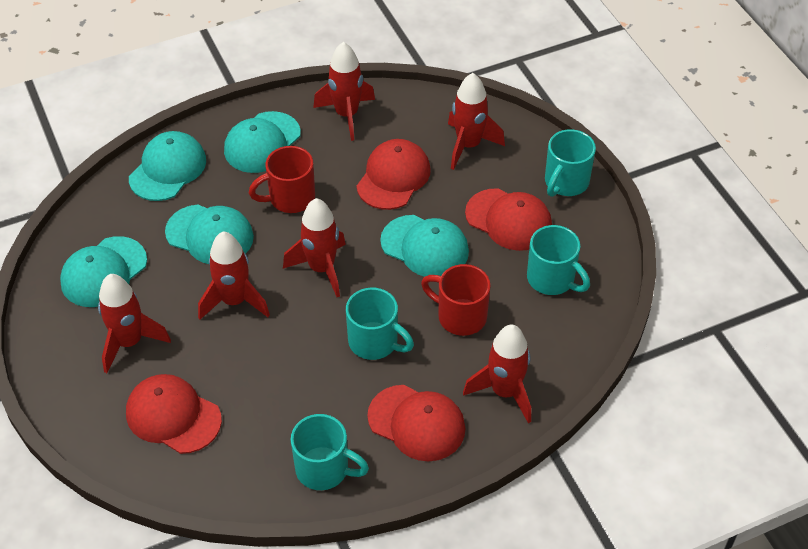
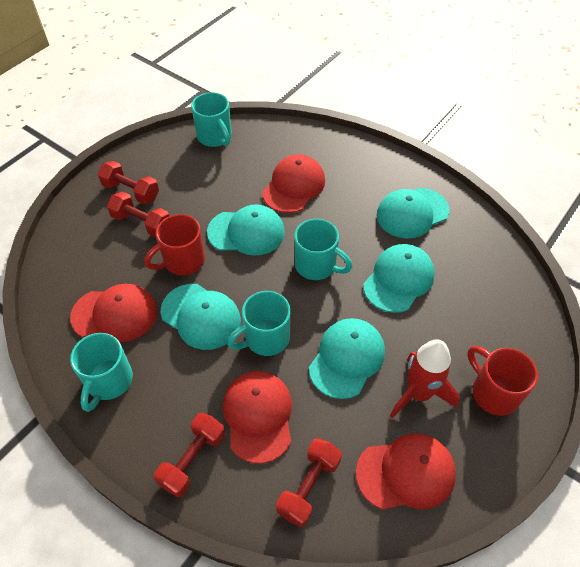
red dumbbell: 0 -> 4
red rocket: 6 -> 1

